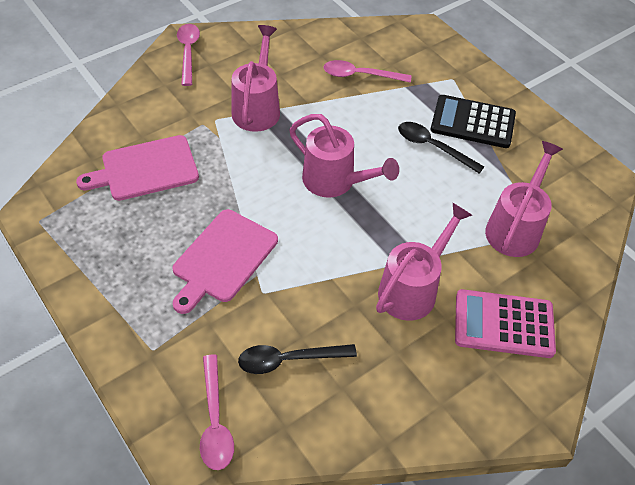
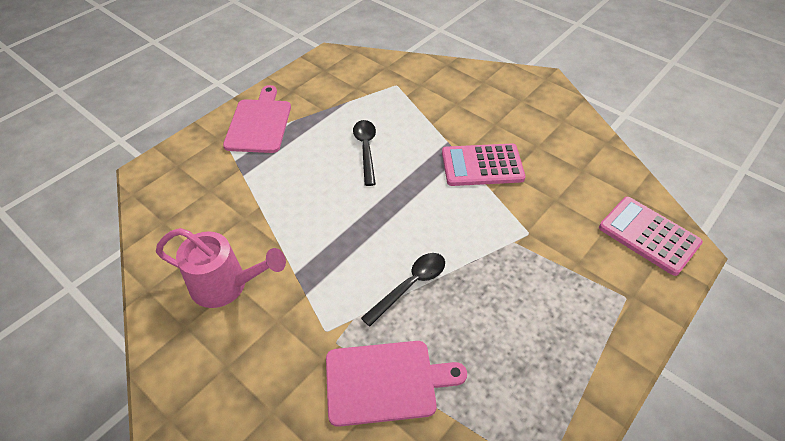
black calculator: 1 -> 0
pink calculator: 1 -> 2
pink spoon: 3 -> 0
pink watering can: 4 -> 1

